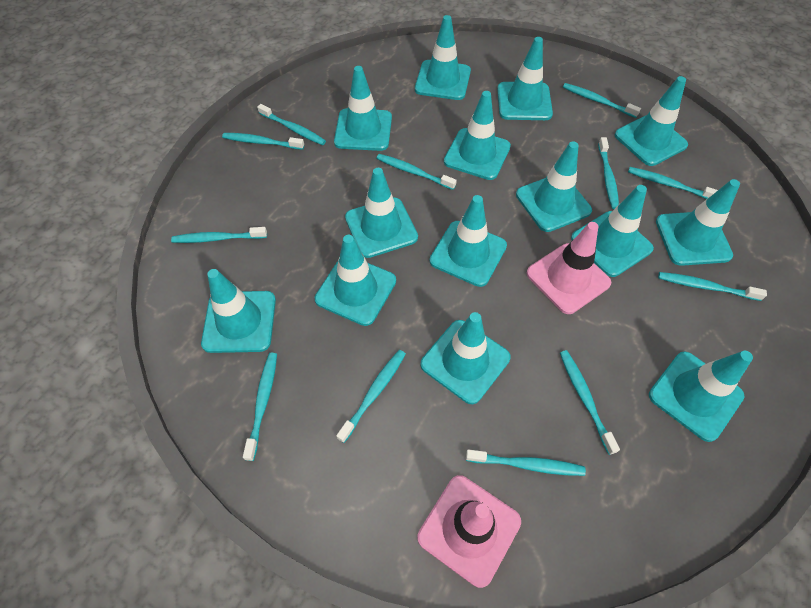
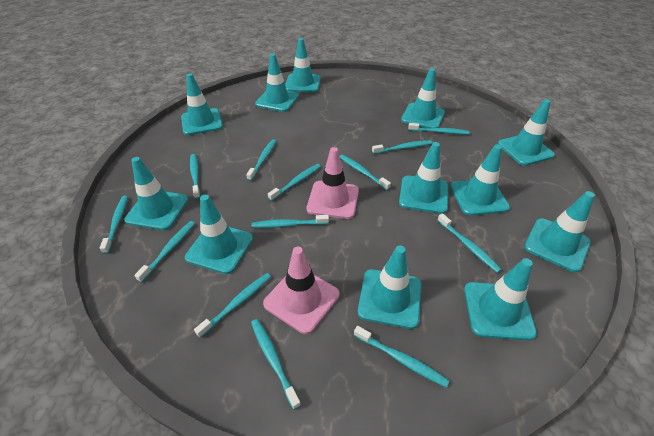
turquoise toothbrush: 12 -> 13
turquoise traffic cone: 14 -> 12

